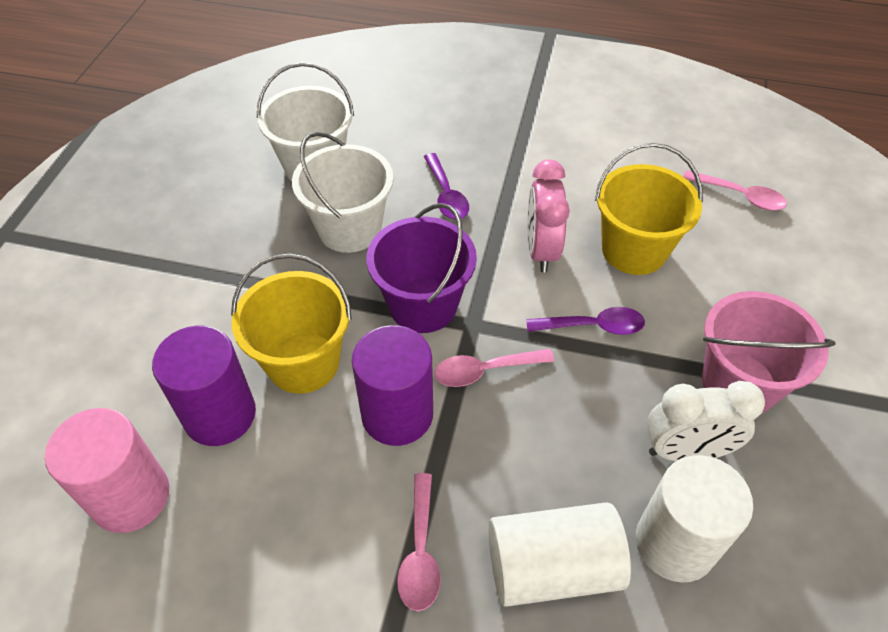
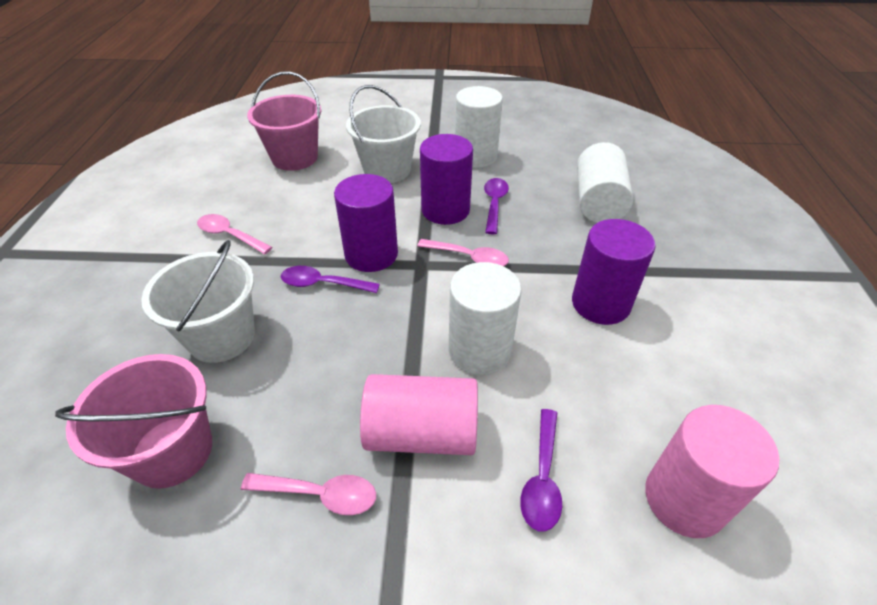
pink bucket: 1 -> 2
pink clock: 1 -> 0
pink cylinder: 1 -> 2
purple bucket: 1 -> 0
purple cylinder: 2 -> 3
purple spoon: 2 -> 3
white clock: 1 -> 0
white cylinder: 2 -> 3
yellow bucket: 2 -> 0

